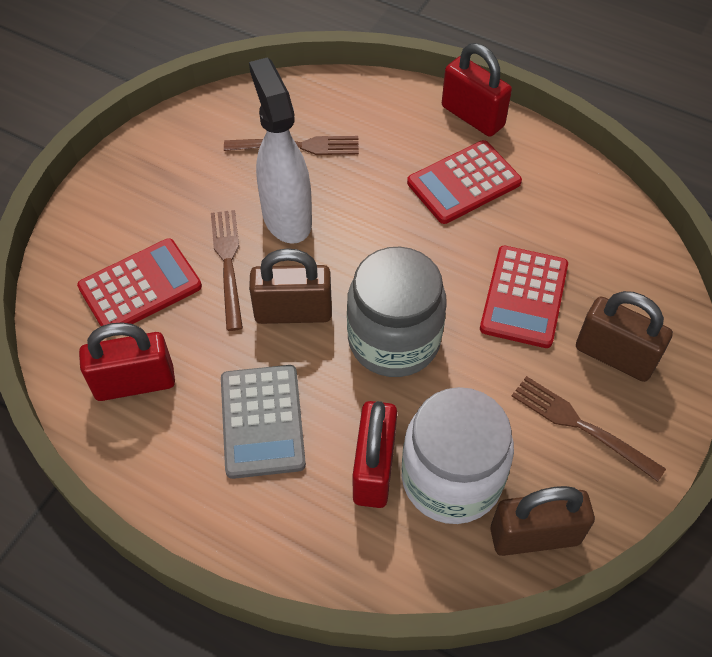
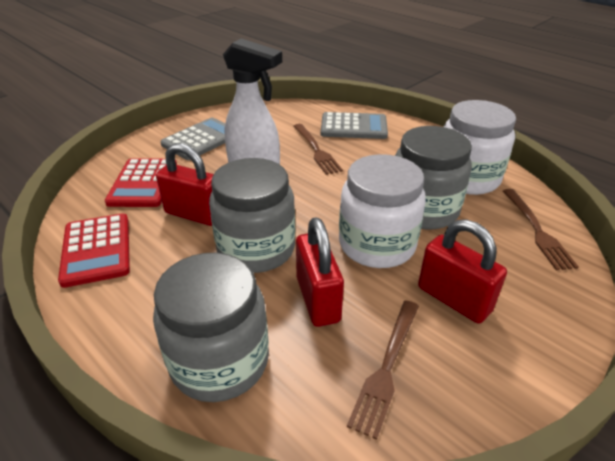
brown padlock: 3 -> 0
grey calculator: 1 -> 2
grey jar: 1 -> 3
red calculator: 3 -> 2
white jar: 1 -> 2

